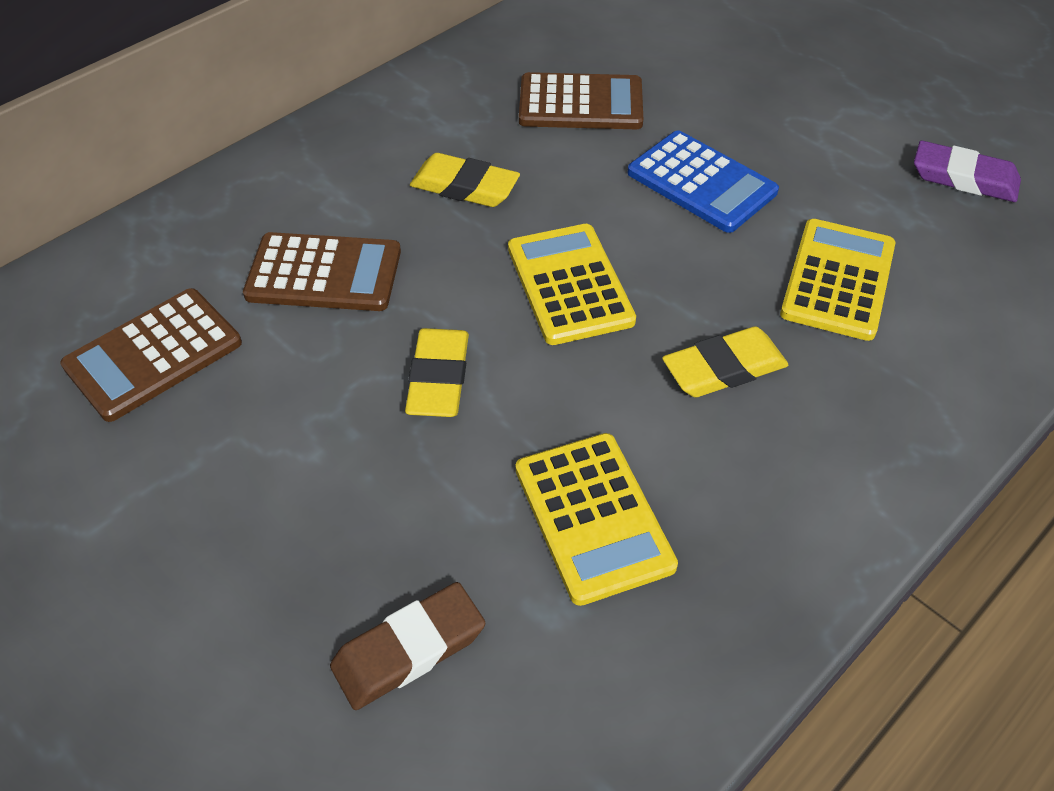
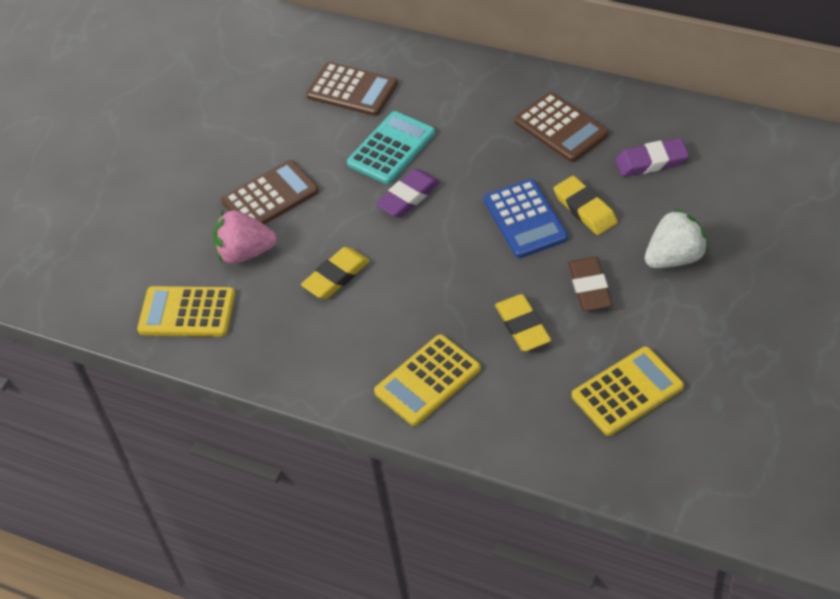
pink strawberry: 0 -> 1
purple eraser: 1 -> 2
turquoise calculator: 0 -> 1
white strawberry: 0 -> 1

